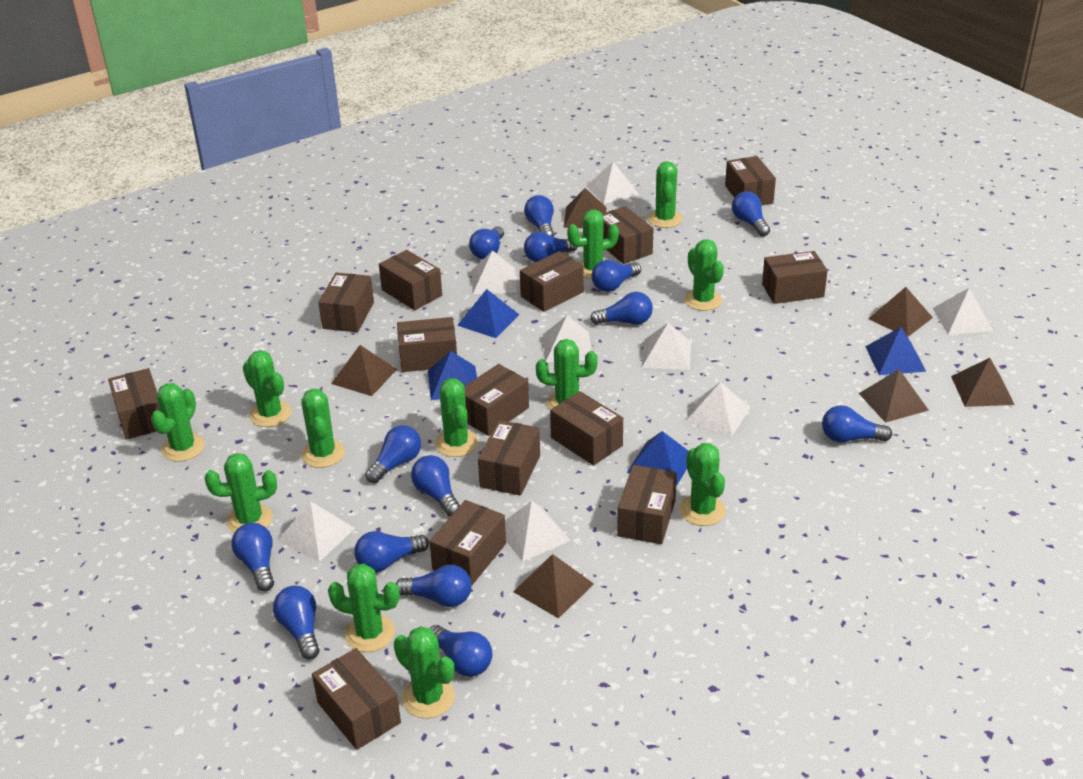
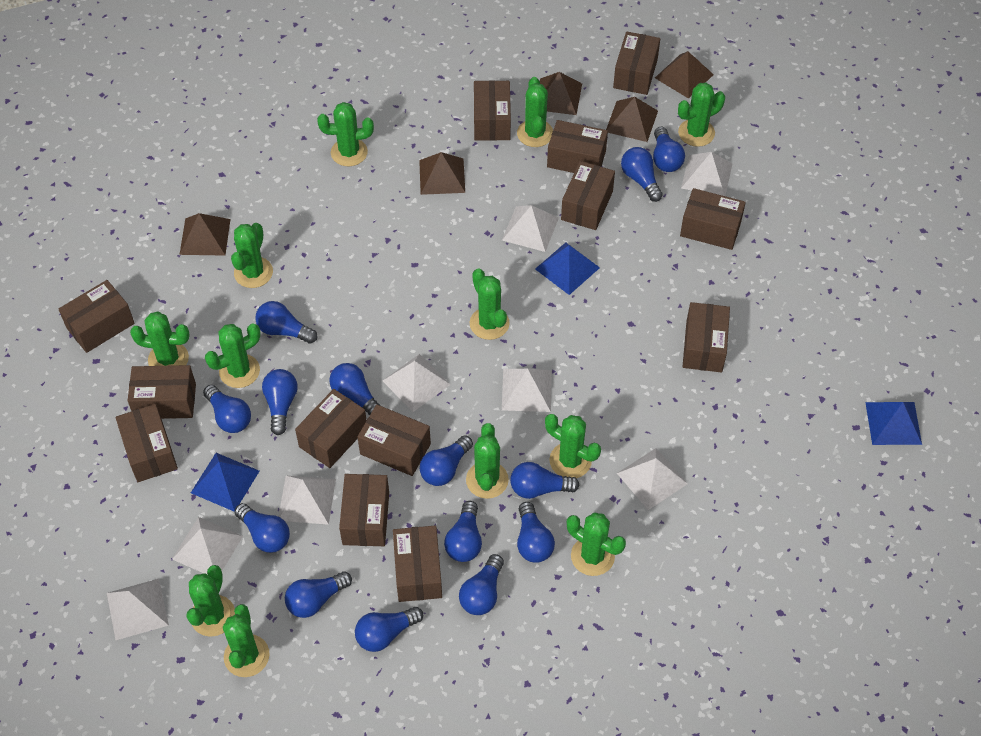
blue pyramid: 4 -> 3
brown box: 14 -> 13
brown pyramid: 6 -> 5

